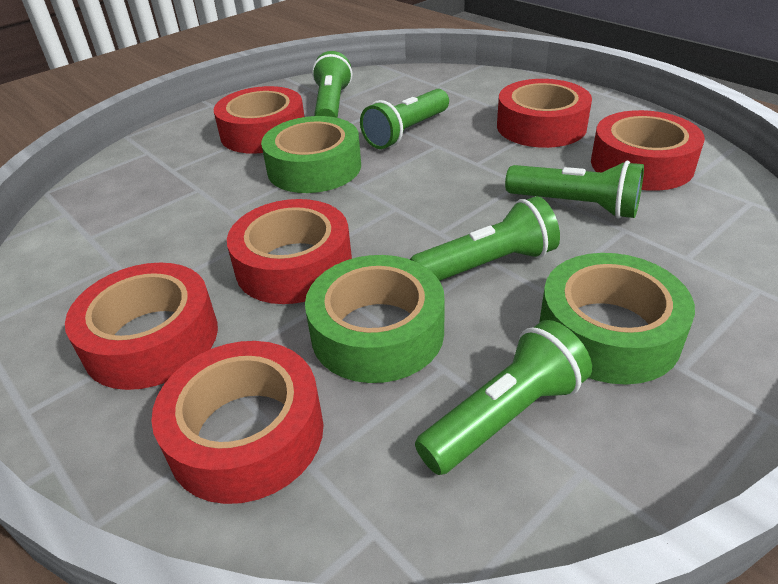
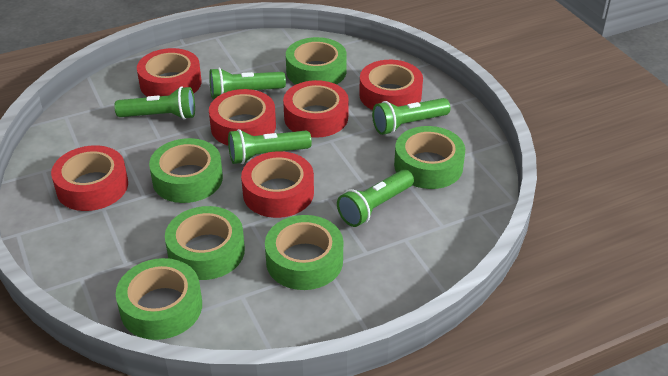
green tape: 3 -> 6

